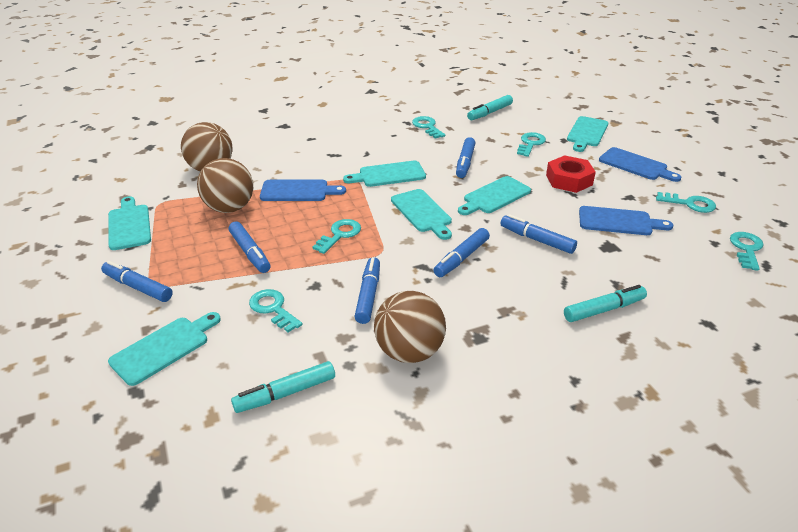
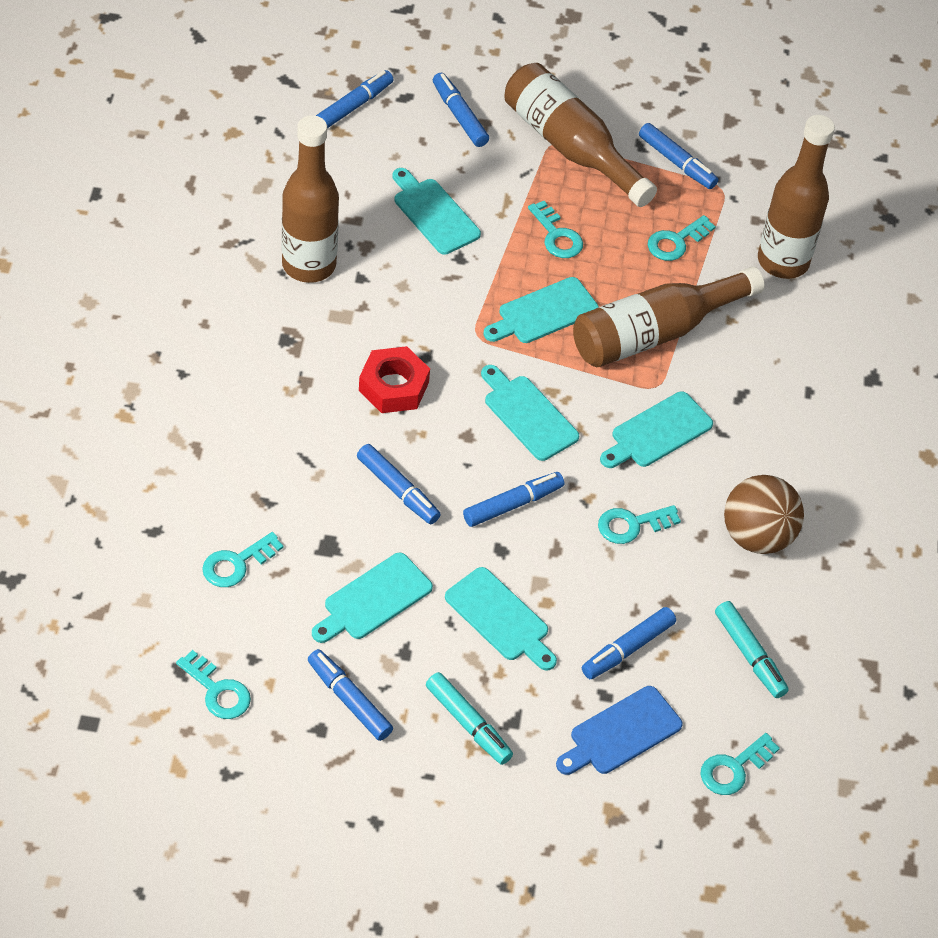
blue cutting board: 3 -> 1
blue marker: 6 -> 7
brown ball: 3 -> 1
brown bottle: 0 -> 4
turquoise marker: 3 -> 2

